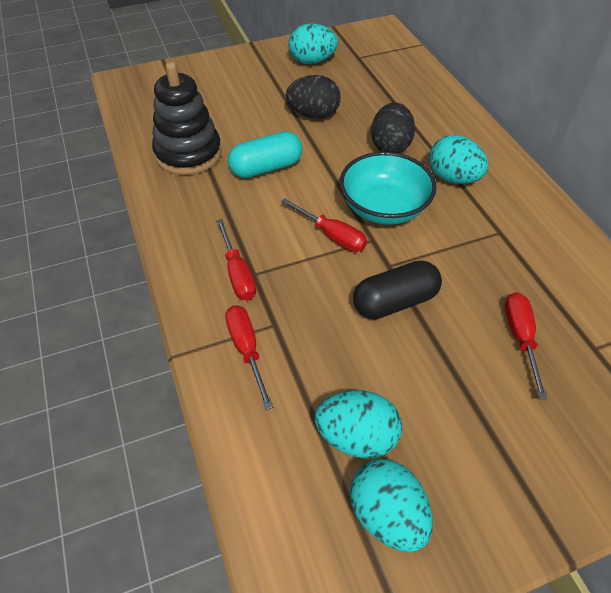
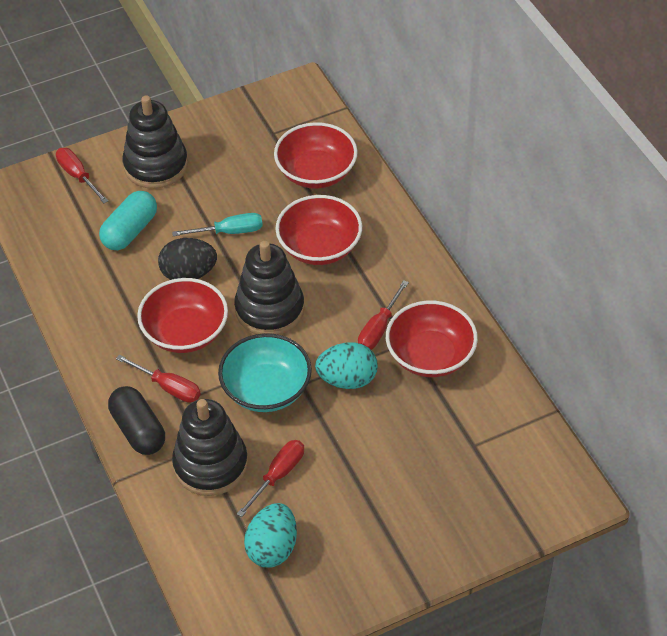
black egg: 2 -> 1
black stacking toy: 1 -> 3
red bowl: 0 -> 4
turquoise egg: 4 -> 2
turquoise screwdriver: 0 -> 1

